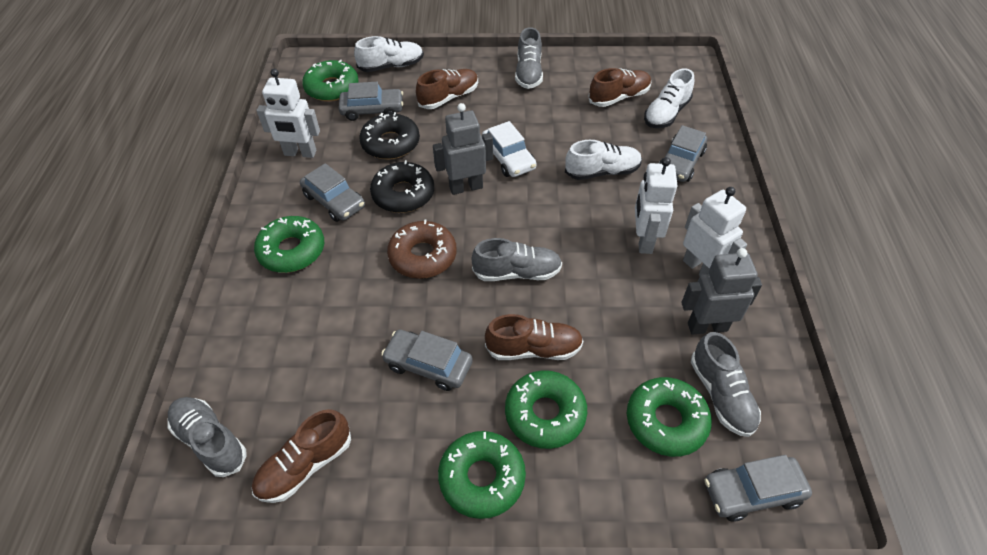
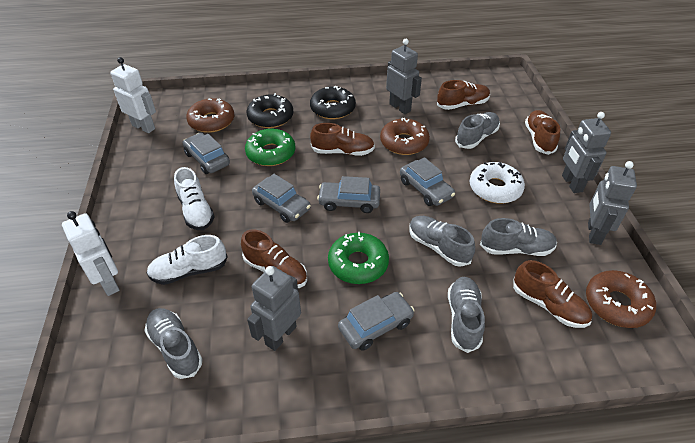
brown donut: 1 -> 3
brown shoe: 4 -> 5
green donut: 5 -> 2
grey robot: 2 -> 4
grey shoe: 4 -> 5
white car: 1 -> 0
white donut: 0 -> 1
white robot: 3 -> 2
white shoe: 3 -> 2

